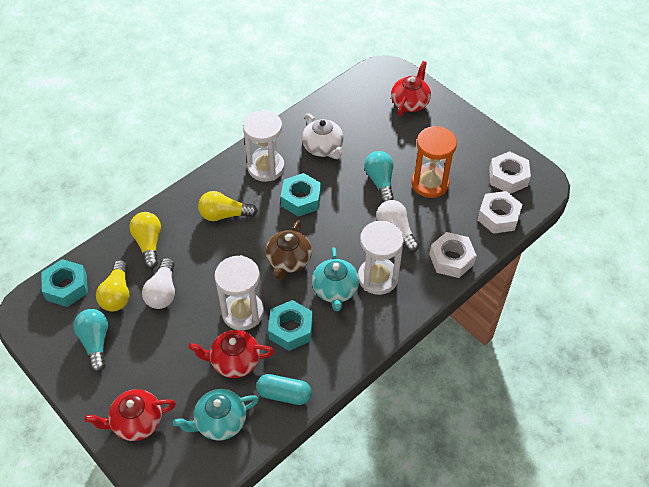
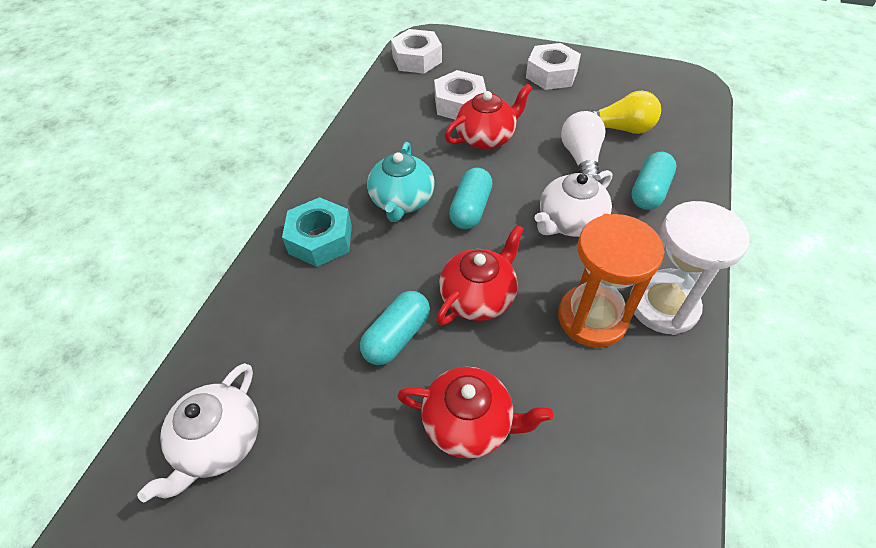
brown teapot: 1 -> 0
turquoise capsule: 1 -> 3
turquoise light bulb: 2 -> 0
turquoise nut: 3 -> 1
turquoise teapot: 2 -> 1
white hourglass: 3 -> 1
white light bulb: 2 -> 1
white teapot: 1 -> 2
yellow light bulb: 3 -> 1

